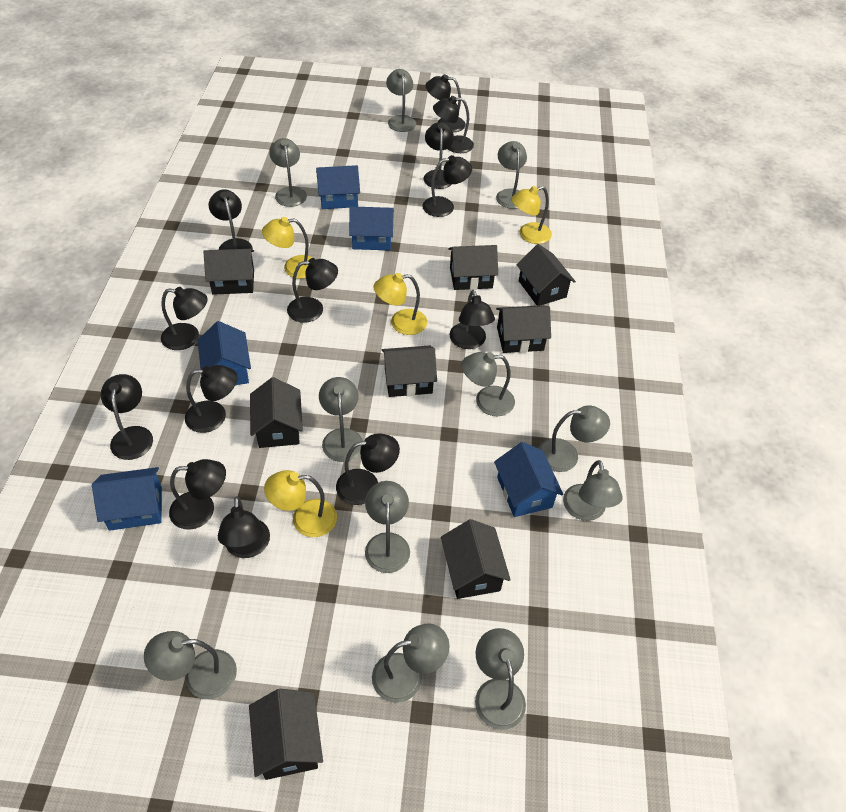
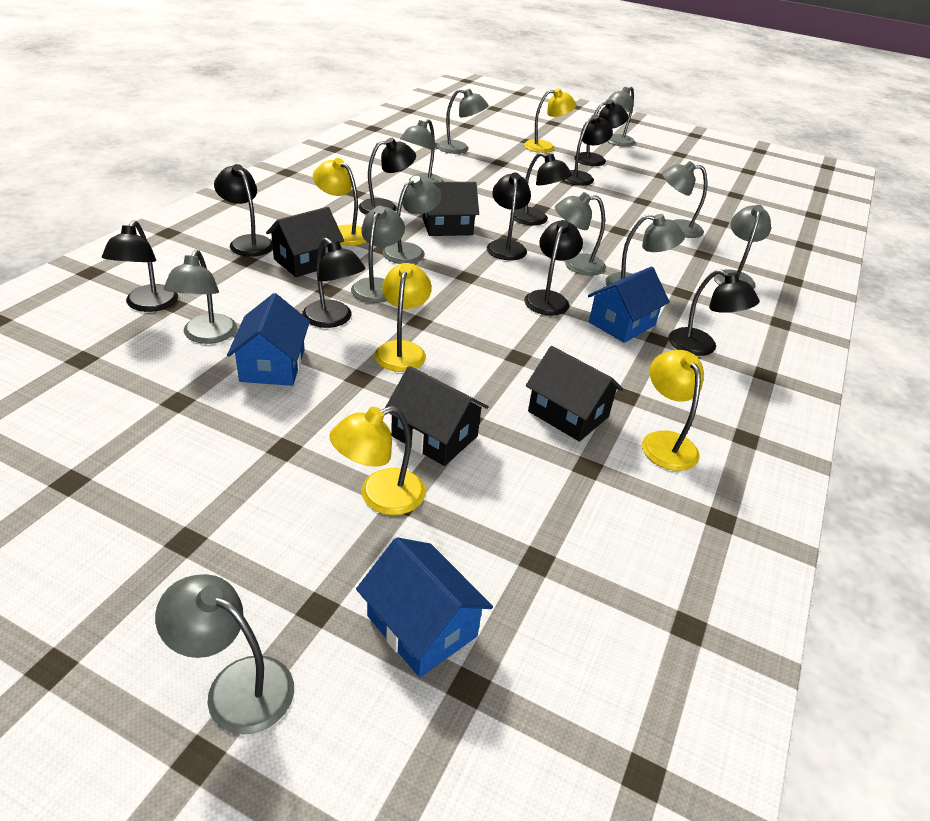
black house: 8 -> 4
black lamp: 13 -> 10
blue house: 5 -> 3
yellow lamp: 4 -> 5

